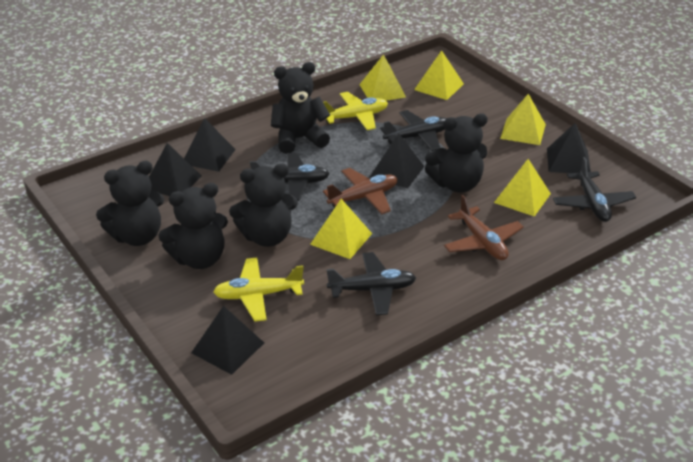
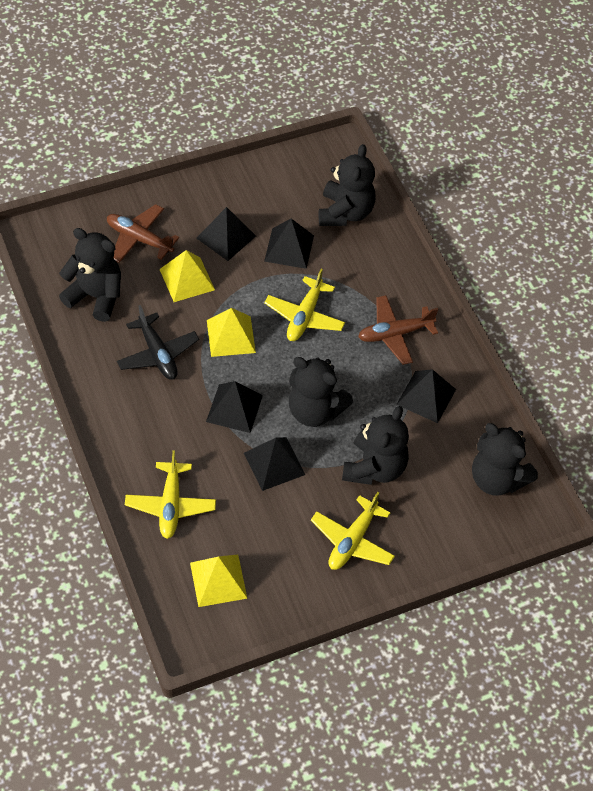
black plane: 4 -> 1
yellow plane: 2 -> 3
yellow pyramid: 5 -> 3

